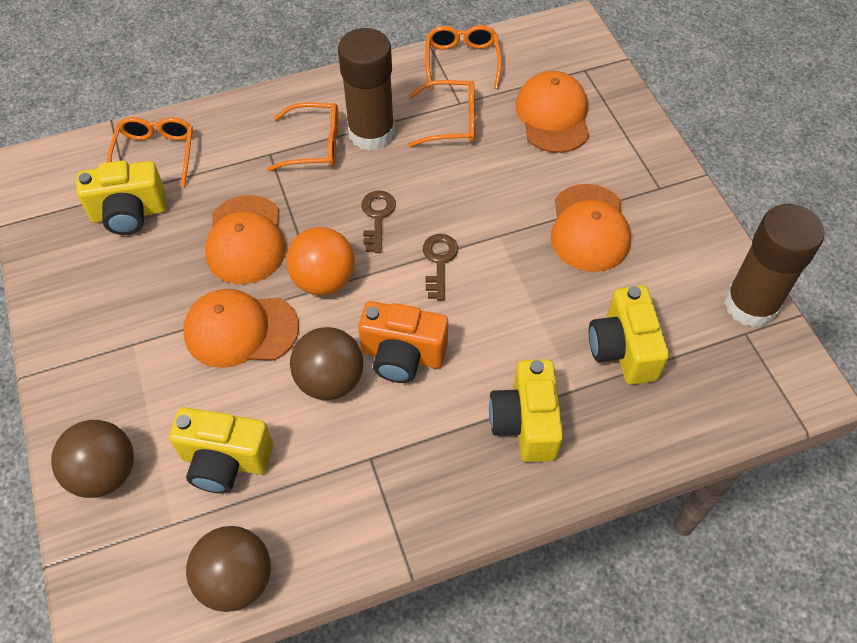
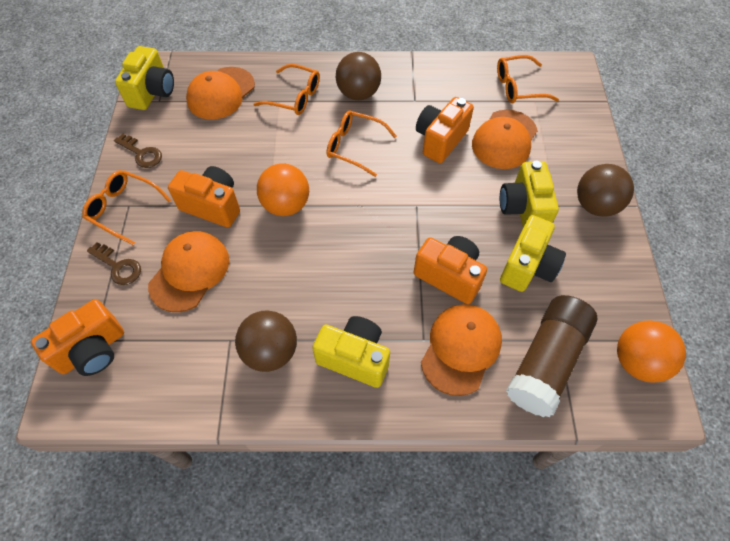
brown glue stick: 2 -> 1
orange ball: 1 -> 2
orange camera: 1 -> 4

